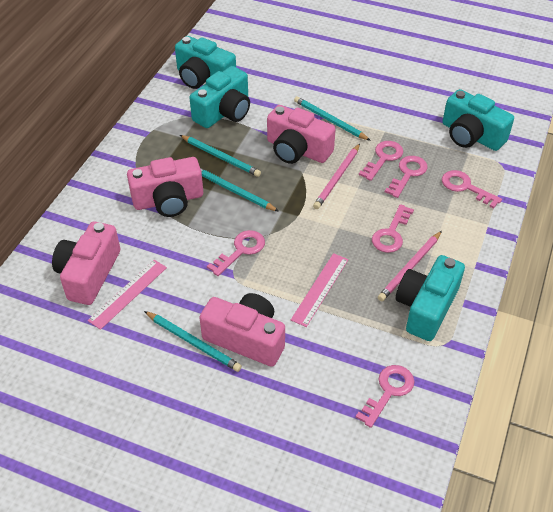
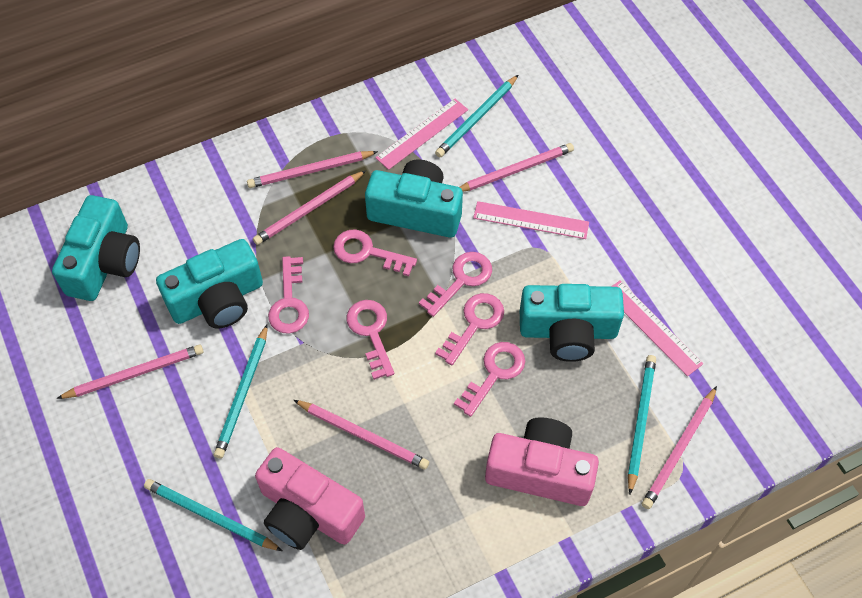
pink camera: 4 -> 2
pink pencil: 2 -> 6
pink ruler: 2 -> 3

